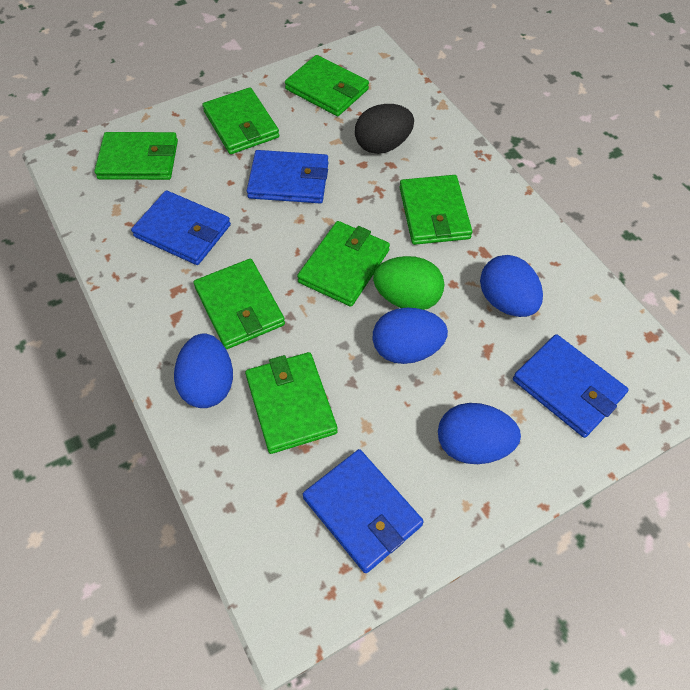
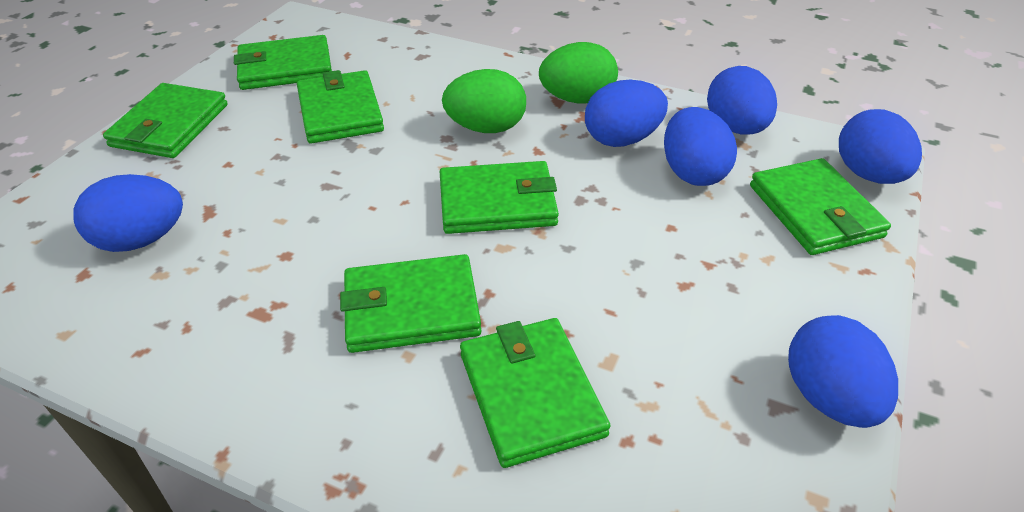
black egg: 1 -> 0
blue egg: 4 -> 6
blue wallet: 4 -> 0
green egg: 1 -> 2

